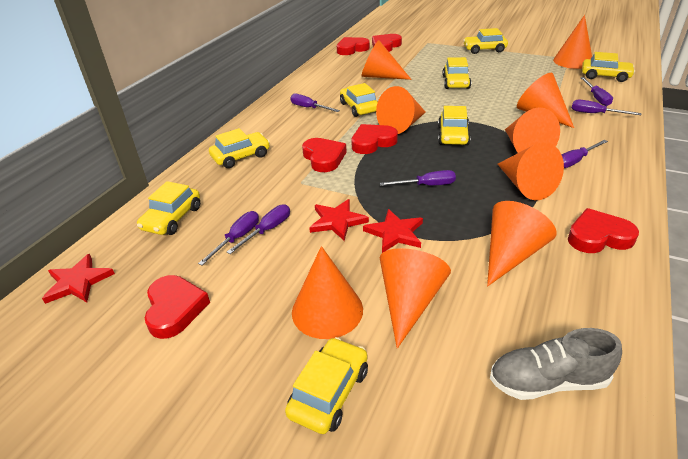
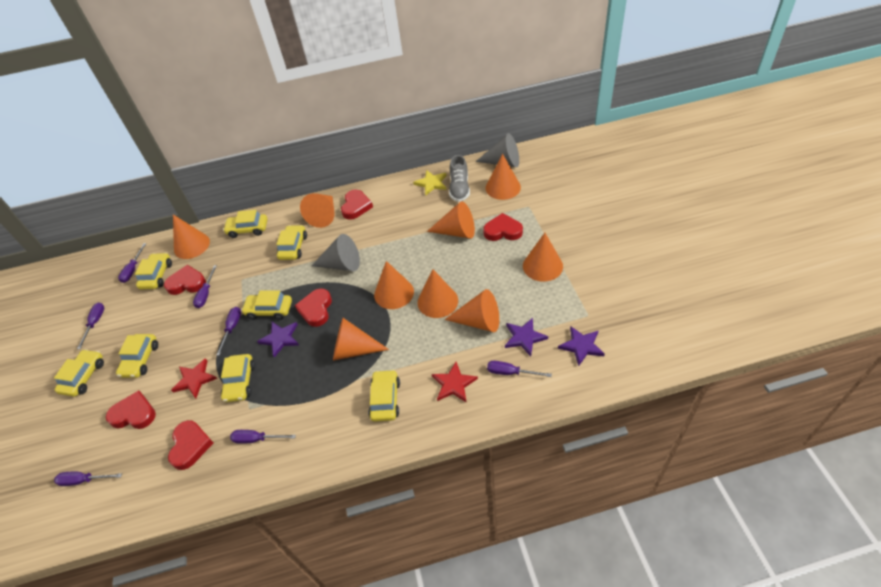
grey cone: 0 -> 2
purple star: 0 -> 3
red star: 3 -> 2
yellow star: 0 -> 1

